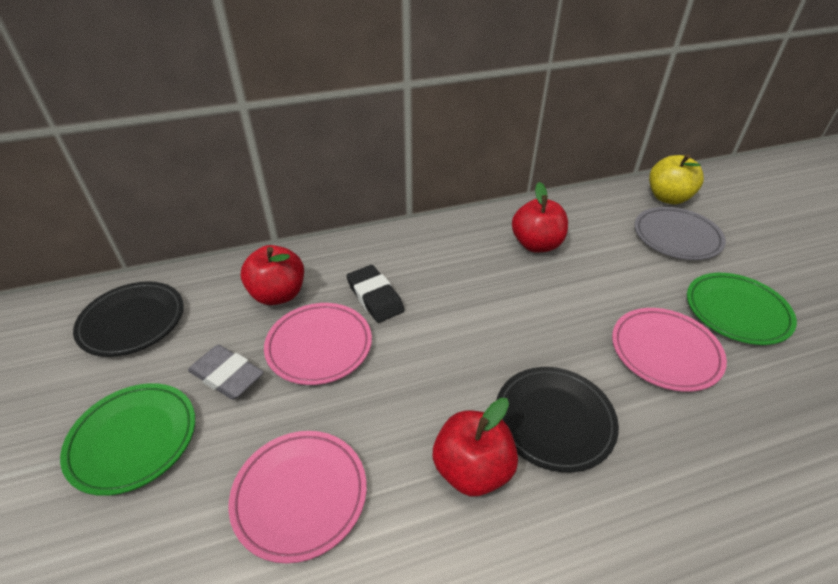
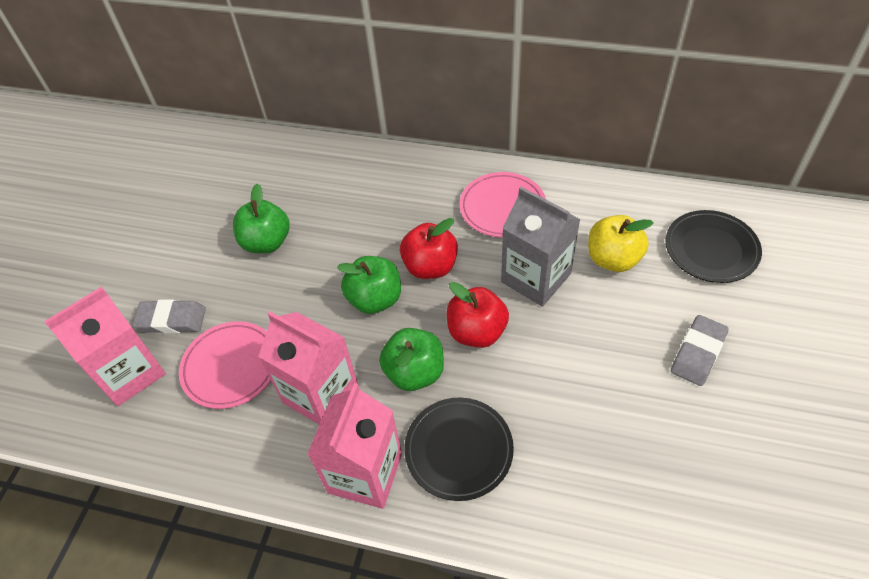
black eraser: 1 -> 0
green apple: 0 -> 3
green plate: 2 -> 0
grey carton: 0 -> 1
grey eraser: 1 -> 2
grey plate: 1 -> 0
pink carton: 0 -> 3
pink plate: 3 -> 2
red apple: 3 -> 2

